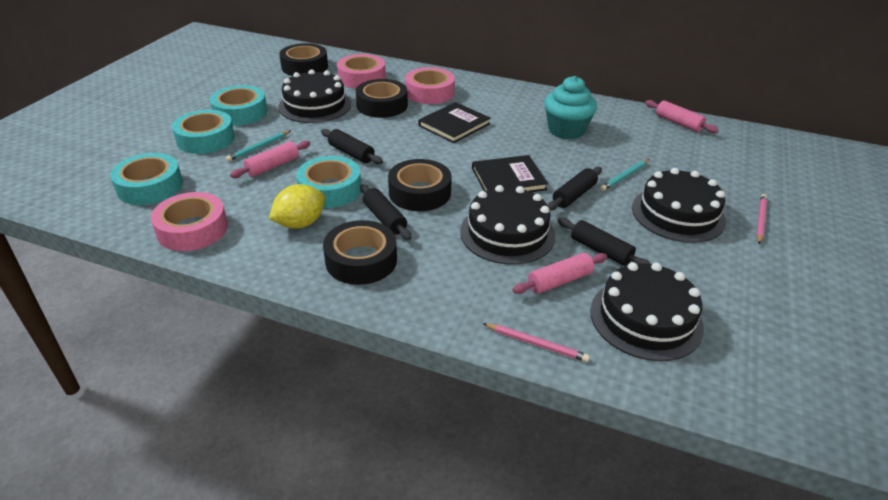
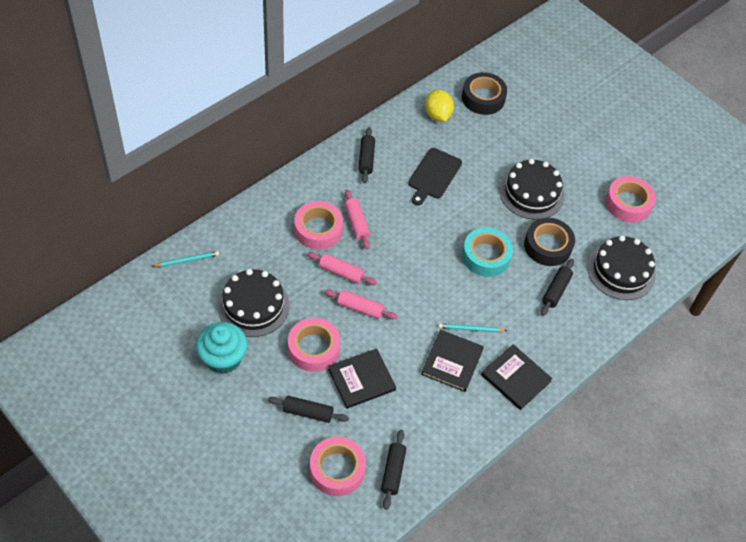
black book: 2 -> 3
black cake: 4 -> 3
black cutting board: 0 -> 1
black tape: 4 -> 2
pink pencil: 2 -> 0
pink tape: 3 -> 4
turquoise tape: 4 -> 1

